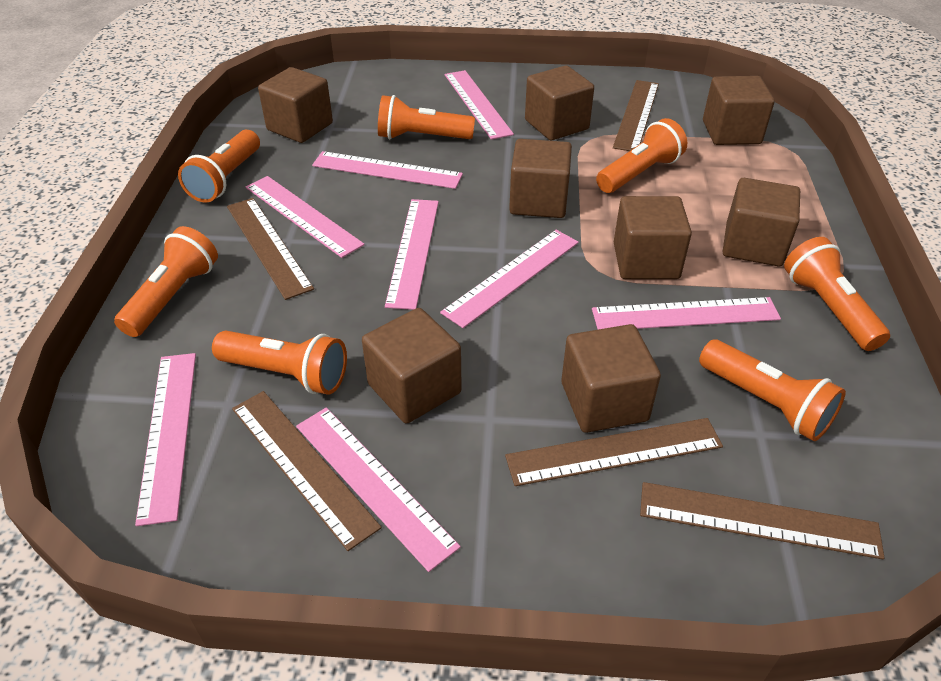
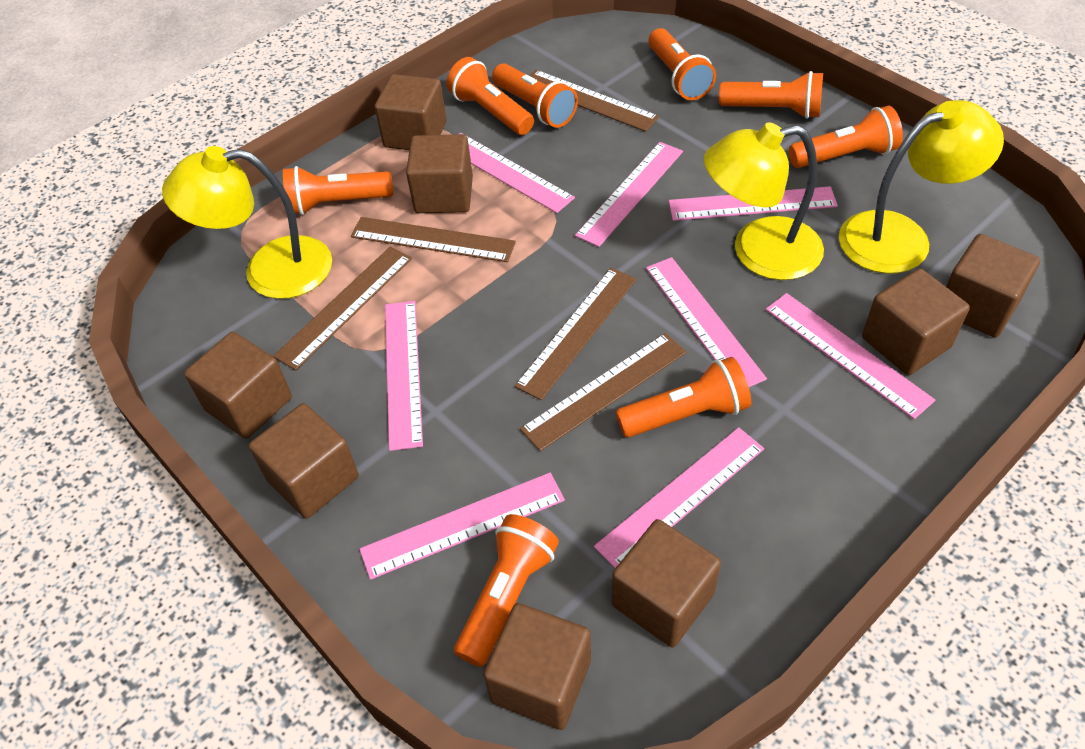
orange flashlight: 7 -> 8
yellow lamp: 0 -> 3

